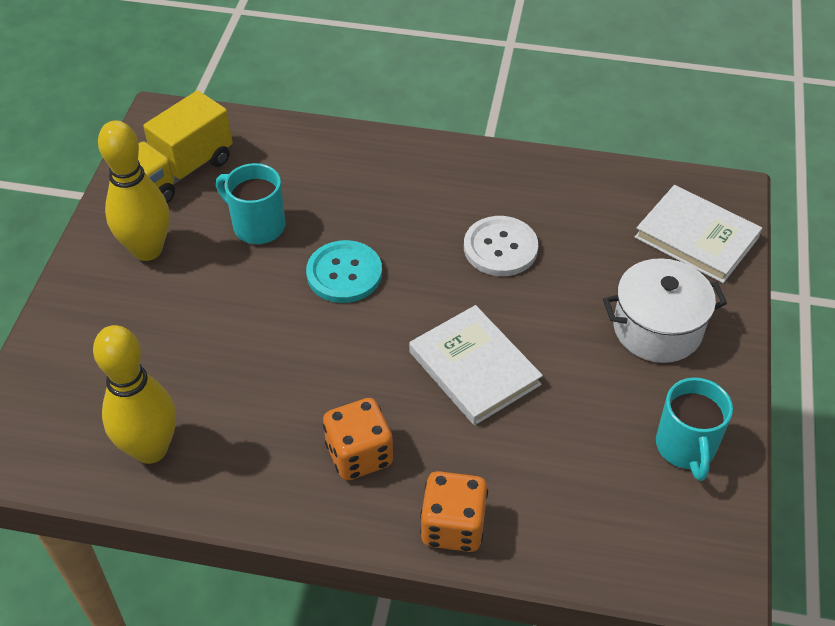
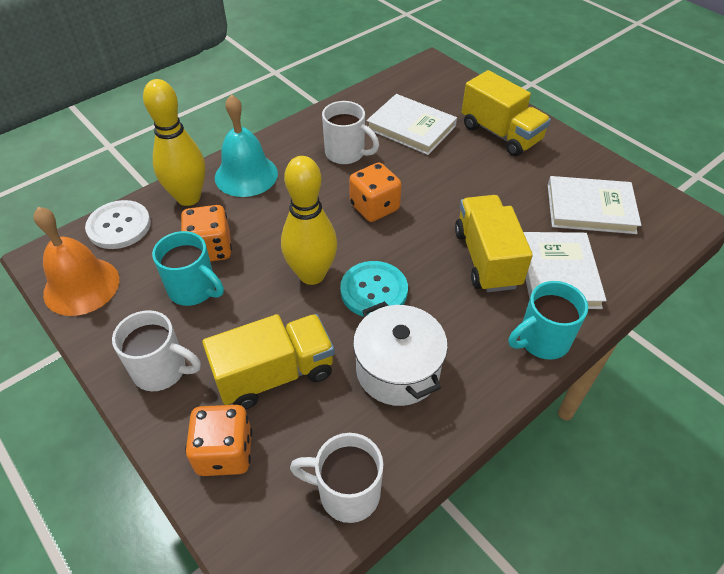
orange bell: 0 -> 1
orange dice: 2 -> 3
turquoise bell: 0 -> 1
white book: 2 -> 3
white mug: 0 -> 3
yellow truck: 1 -> 3

